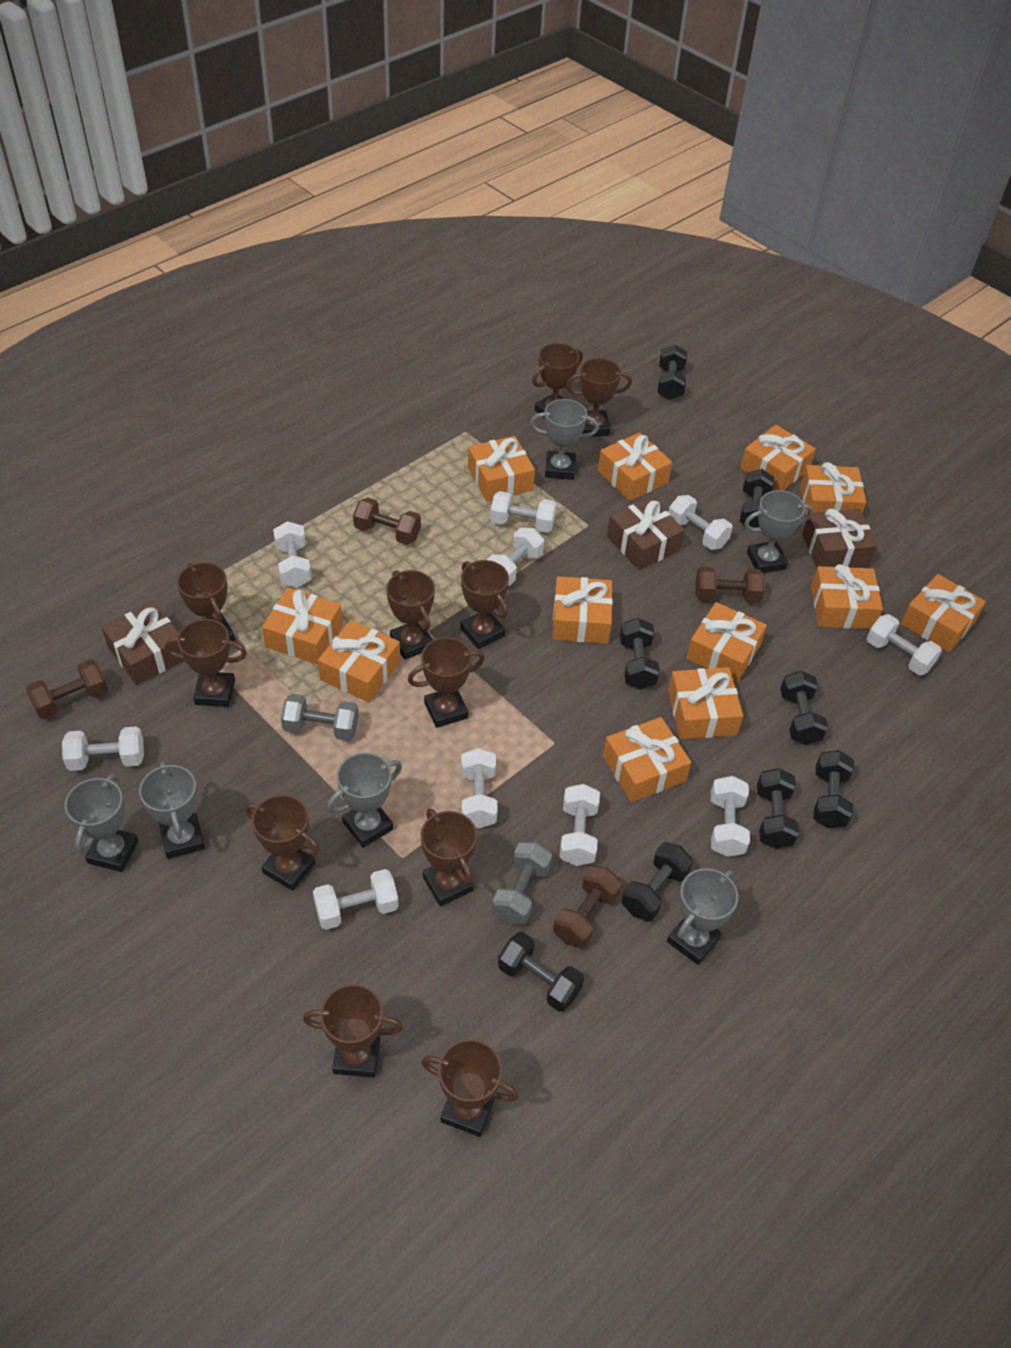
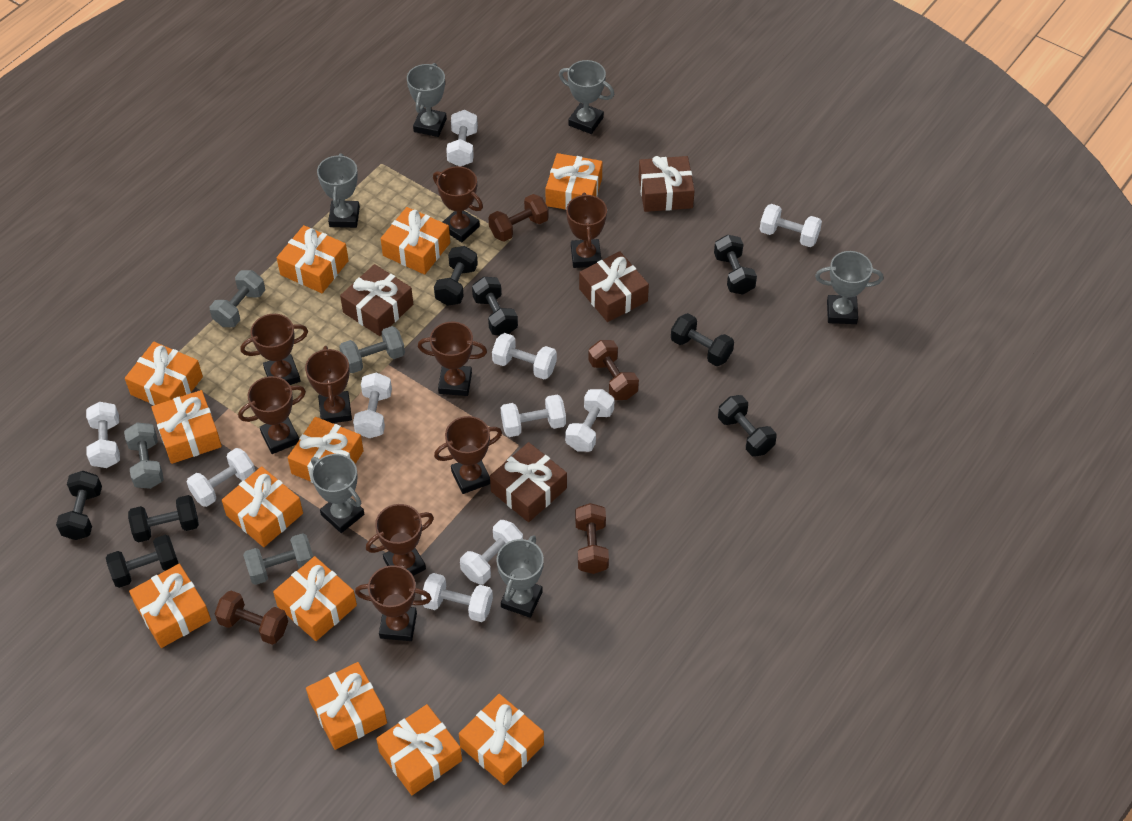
brown gift: 3 -> 4
brown trophy: 11 -> 9
grey dumbbell: 2 -> 4

